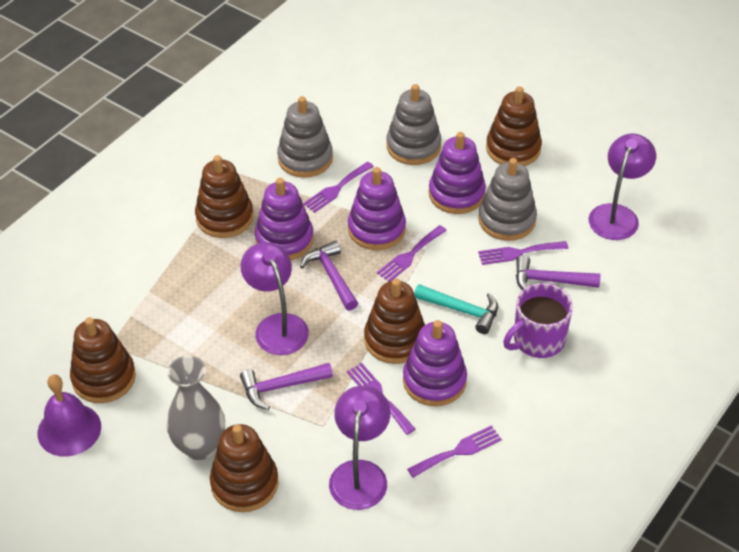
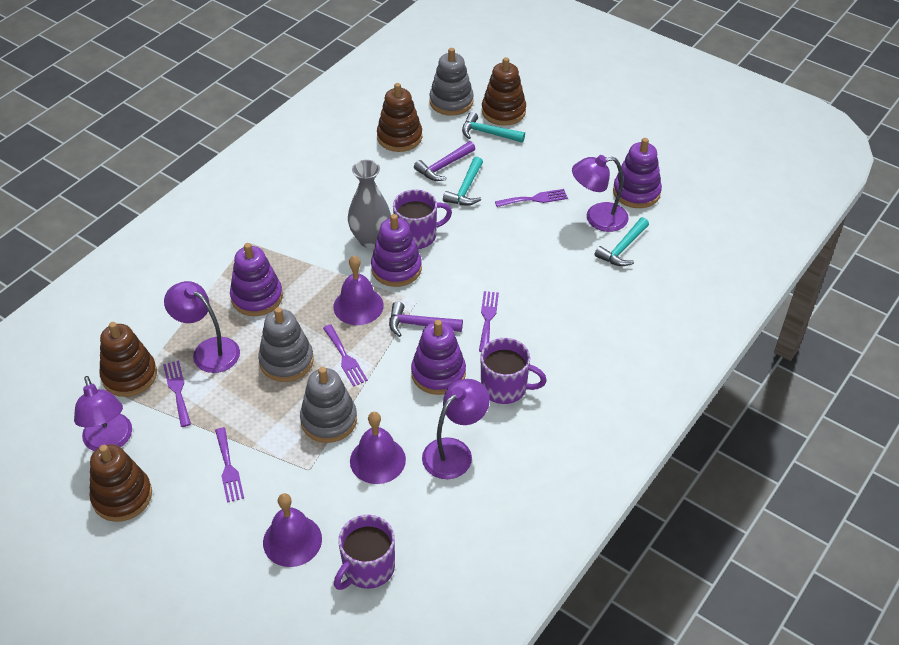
brown stacking toy: 5 -> 4
purple bell: 1 -> 3
purple hammer: 3 -> 2
purple lamp: 3 -> 4
purple mug: 1 -> 3
turquoise hammer: 1 -> 3

